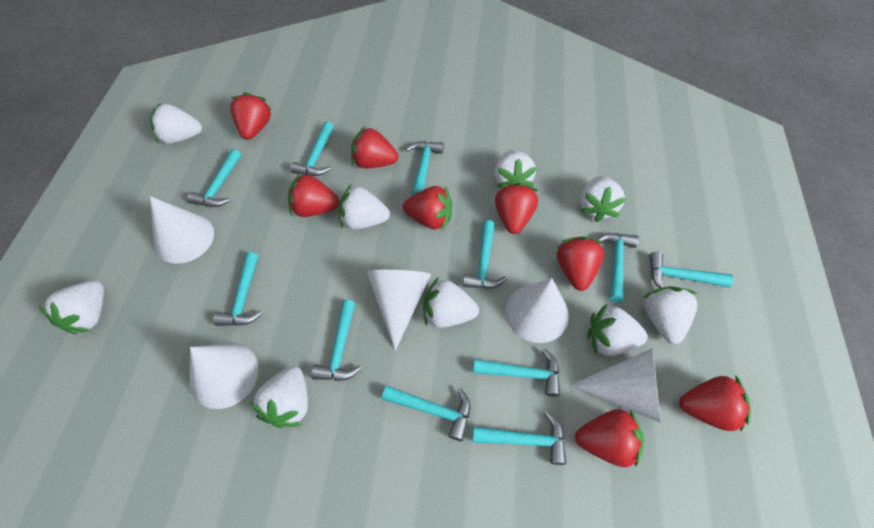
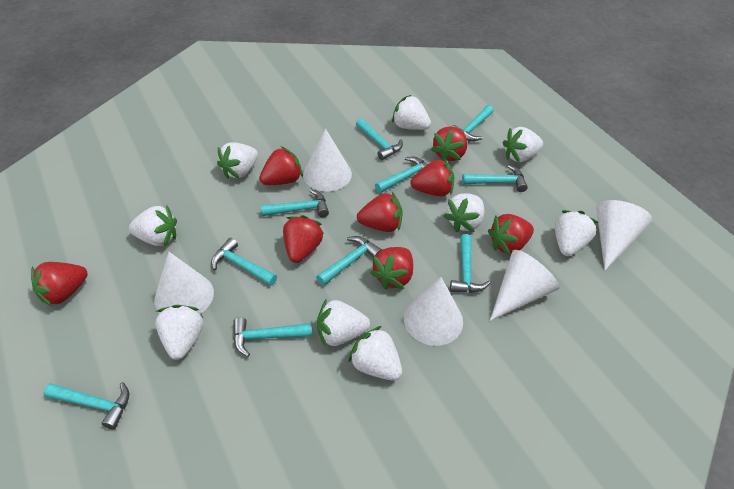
turquoise hammer: 11 -> 10

